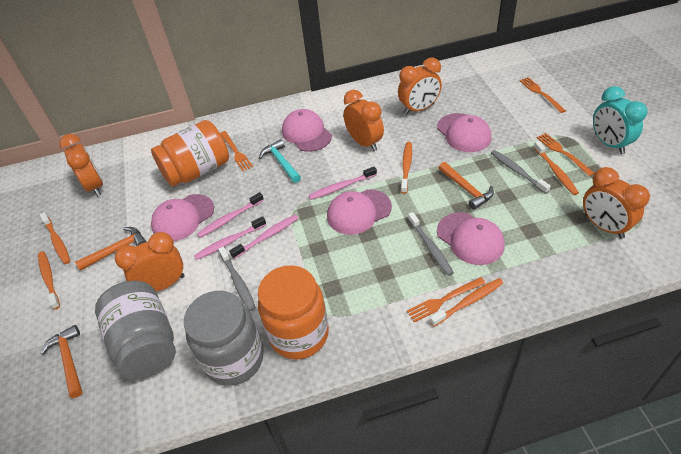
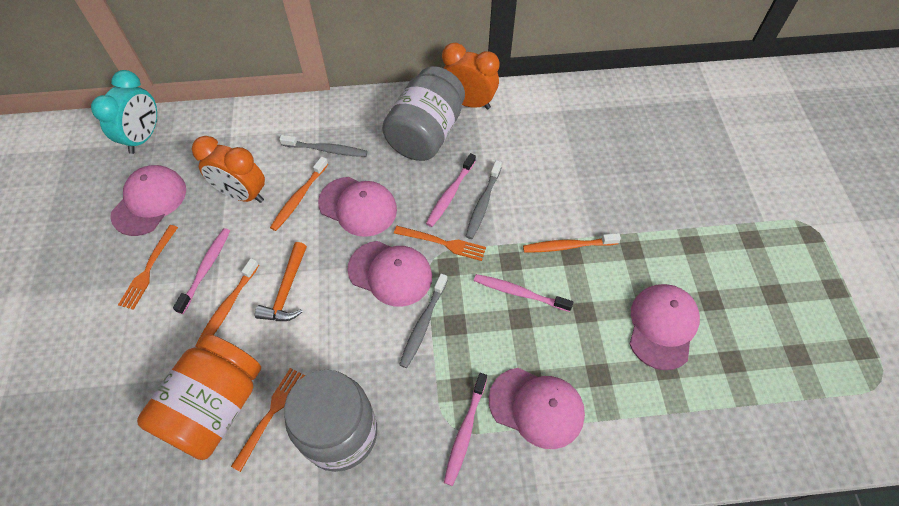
orange clock: 5 -> 2
orange fork: 4 -> 3
orange hammer: 3 -> 1
orange jar: 2 -> 1
orange toothbrush: 5 -> 3
turquoise hammer: 1 -> 0

